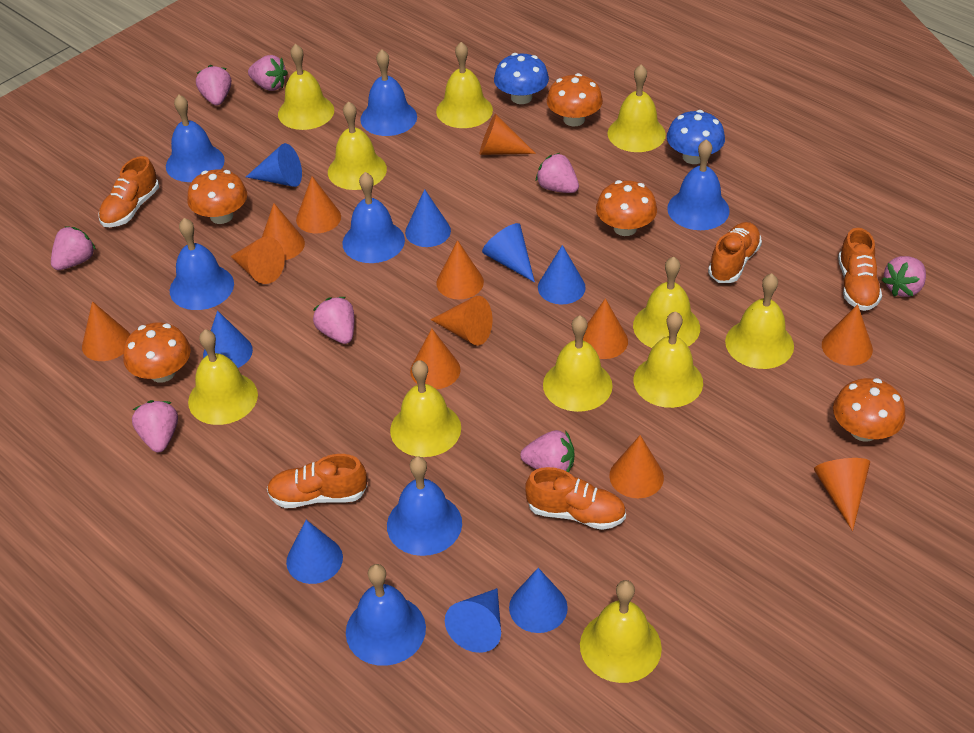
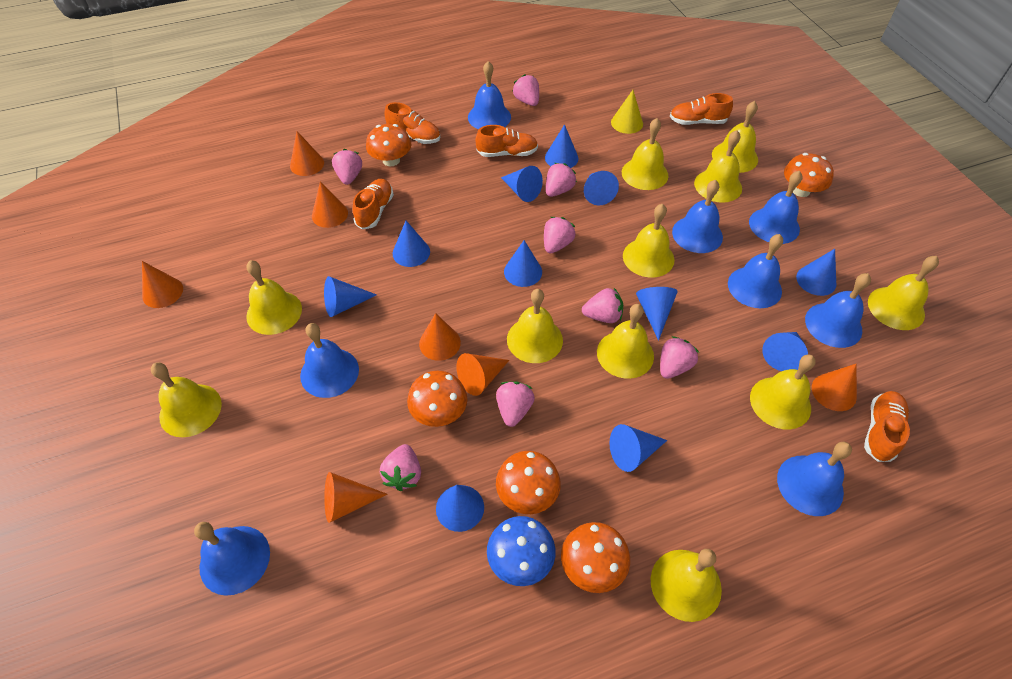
blue bell: 7 -> 8
blue cone: 8 -> 11
blue mushroom: 2 -> 1
orange cone: 12 -> 7
yellow cone: 0 -> 1

